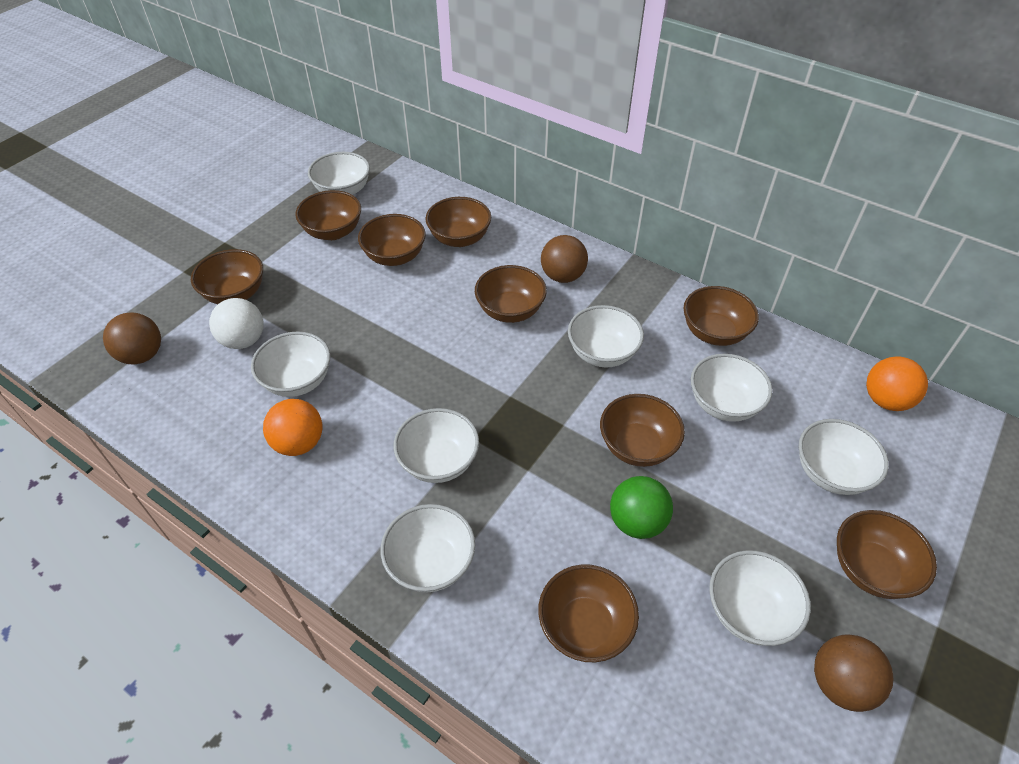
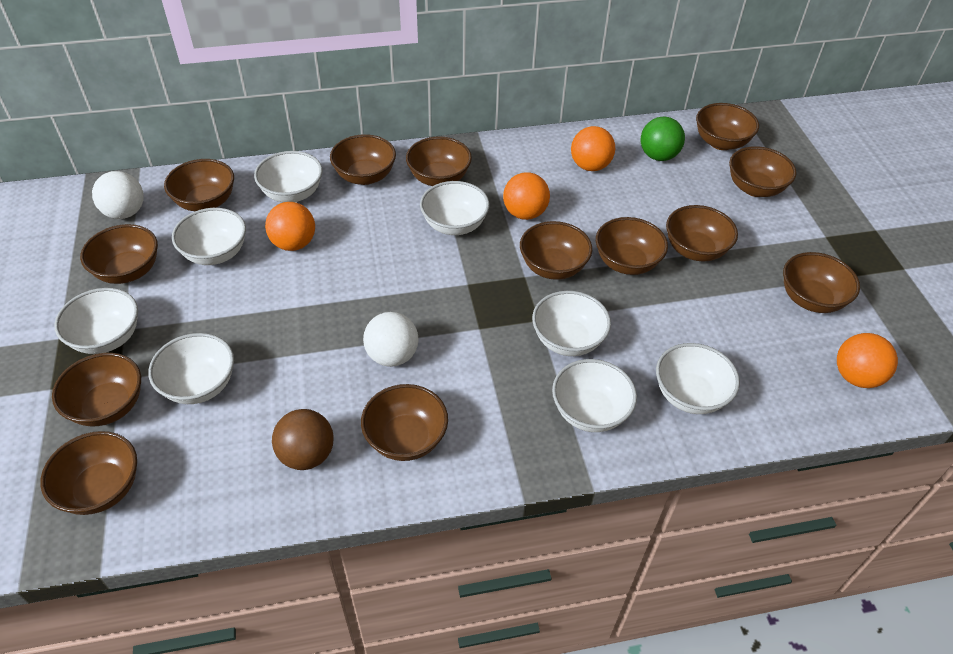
brown ball: 3 -> 1
brown bowl: 9 -> 13
orange ball: 2 -> 4
white ball: 1 -> 2

